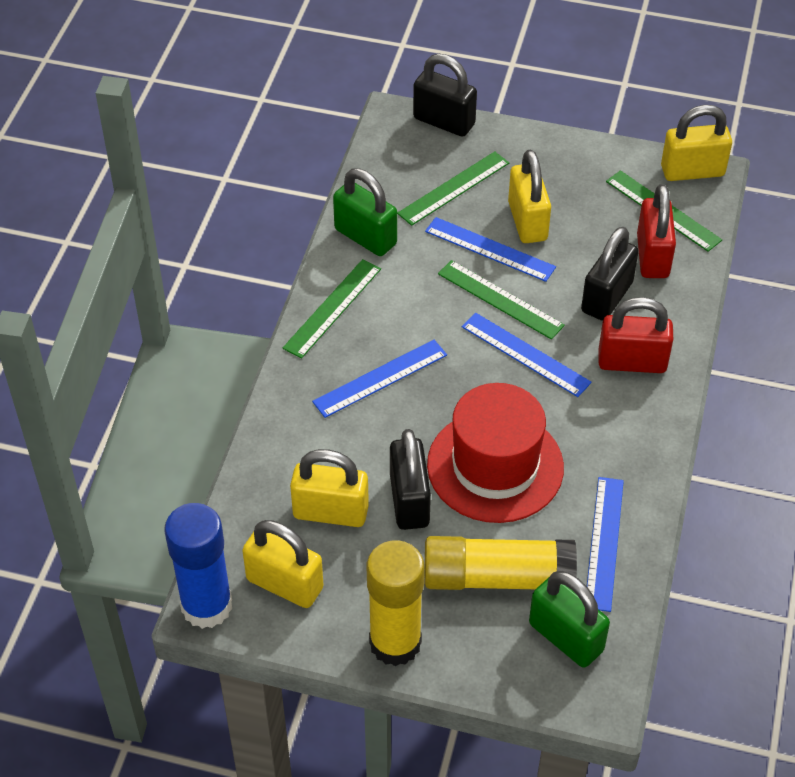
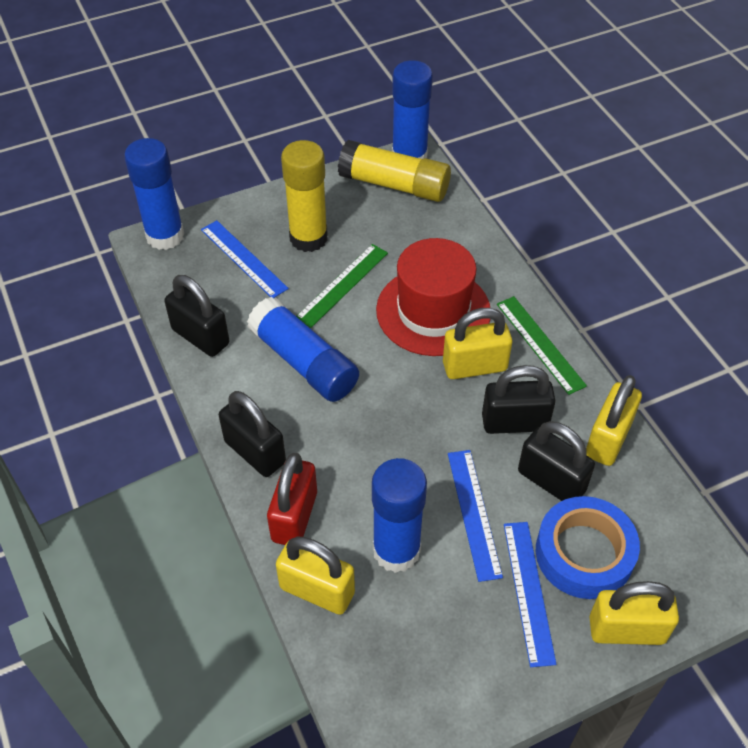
black padlock: 3 -> 4
blue glue stick: 1 -> 4
blue ruler: 4 -> 3
blue tape: 0 -> 1
green padlock: 2 -> 0
green ruler: 4 -> 2
red padlock: 2 -> 1

